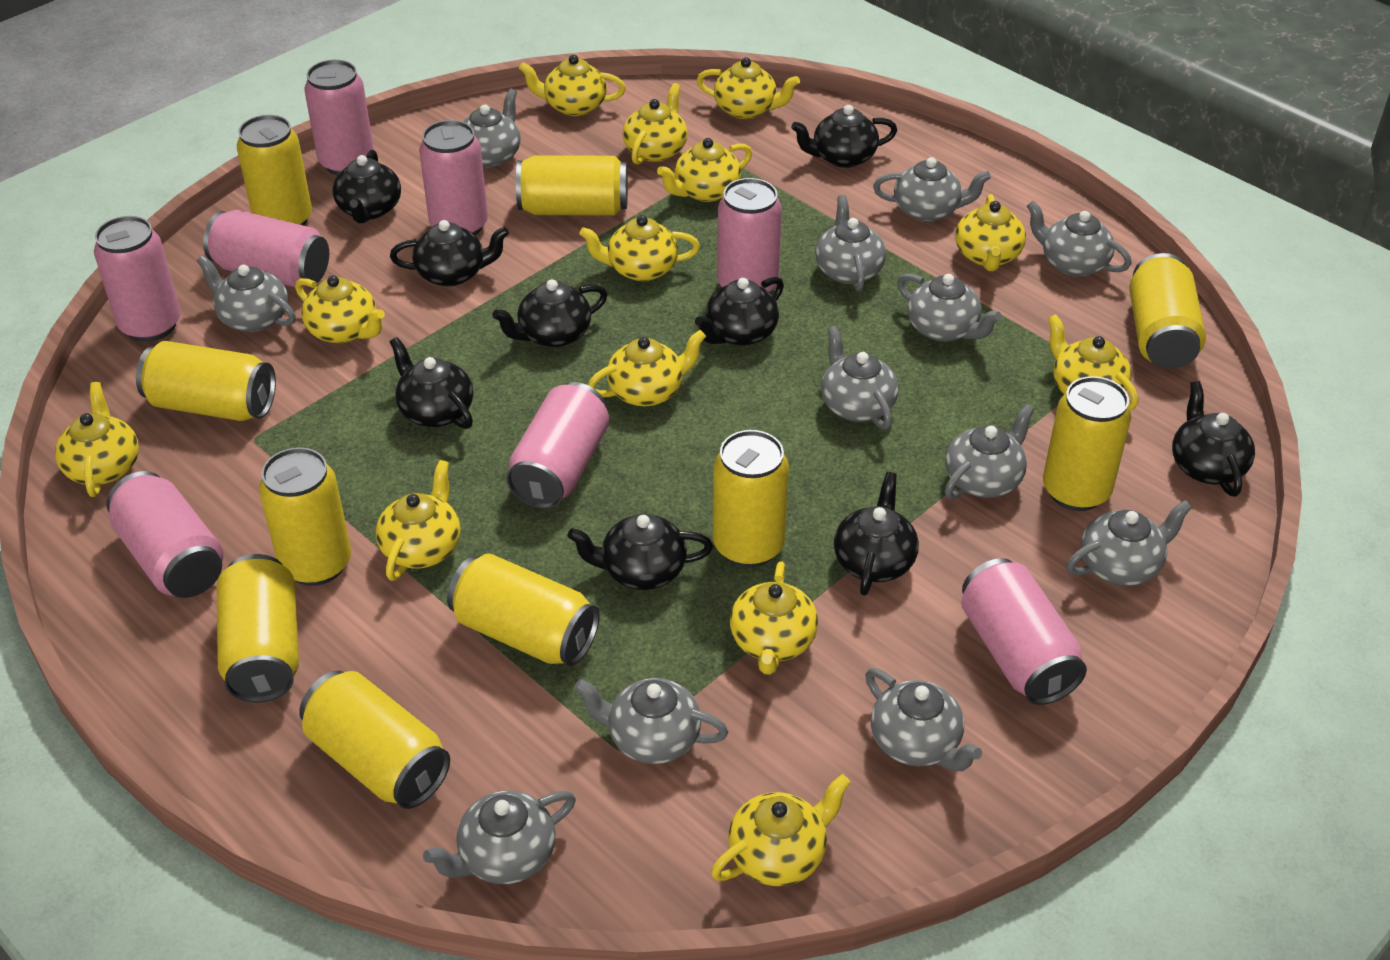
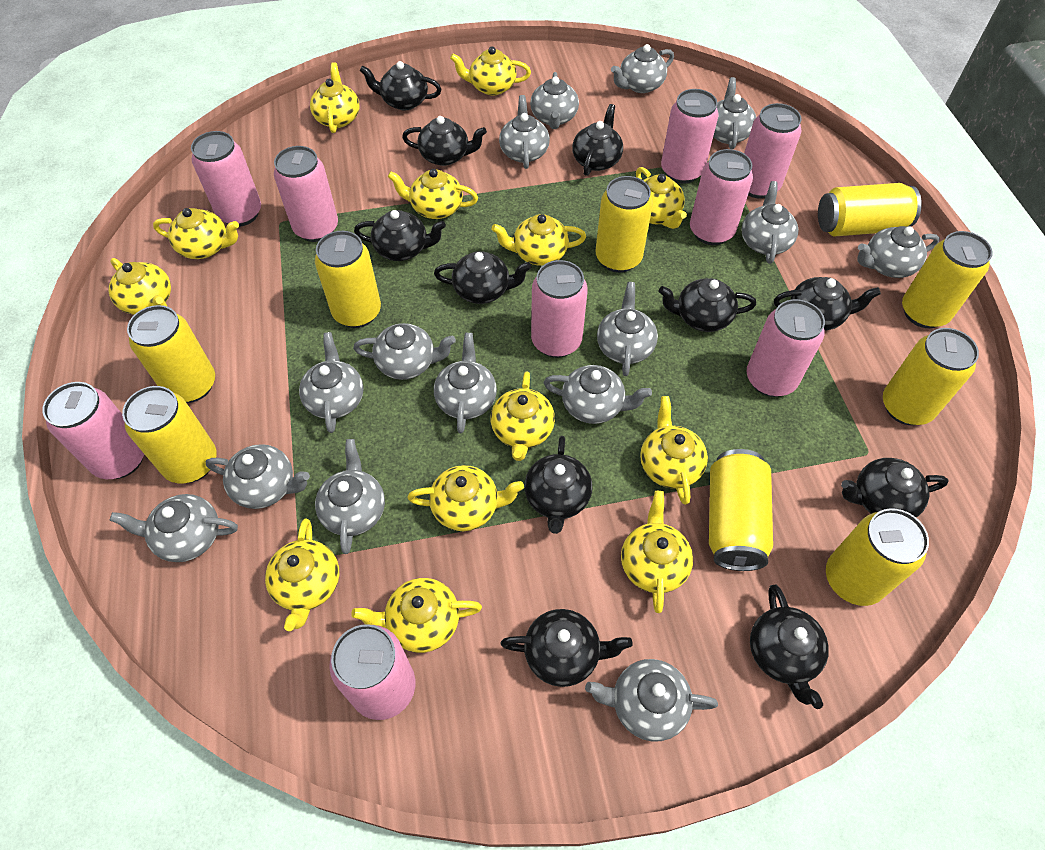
black teapot: 9 -> 11
grey teapot: 12 -> 15
pink can: 8 -> 9
yellow can: 10 -> 9

